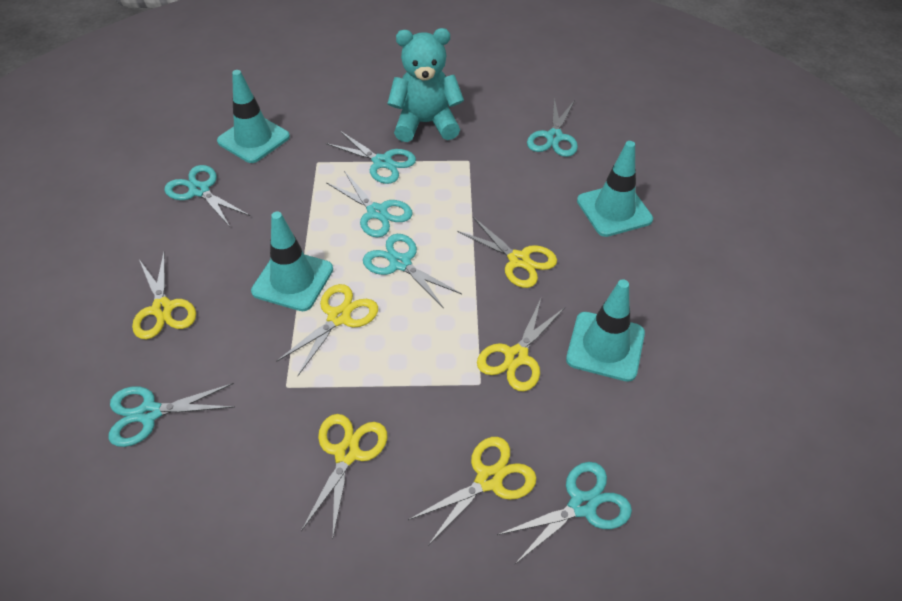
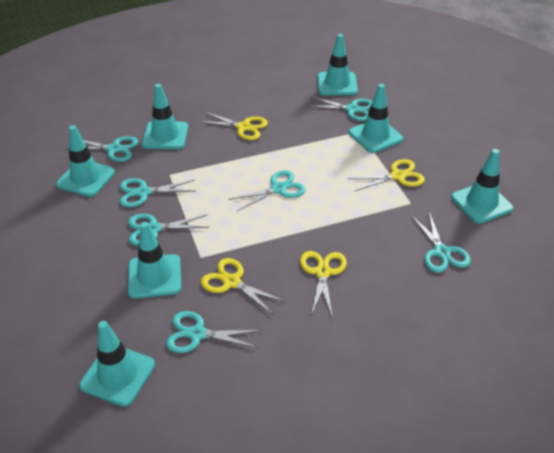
turquoise teddy bear: 1 -> 0
turquoise traffic cone: 4 -> 7
yellow scissors: 6 -> 4

